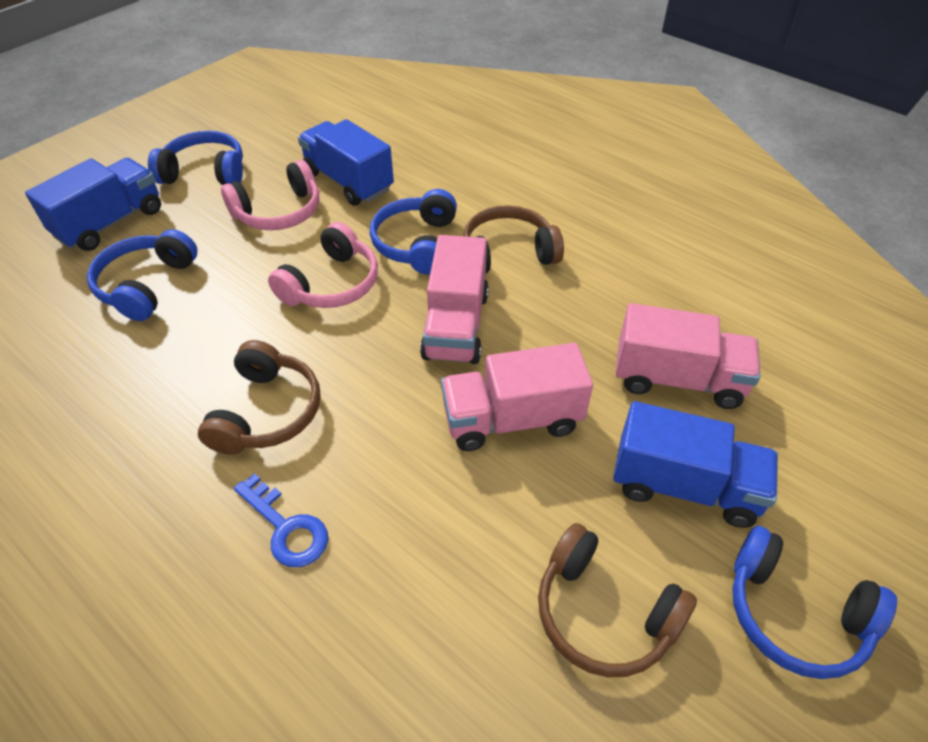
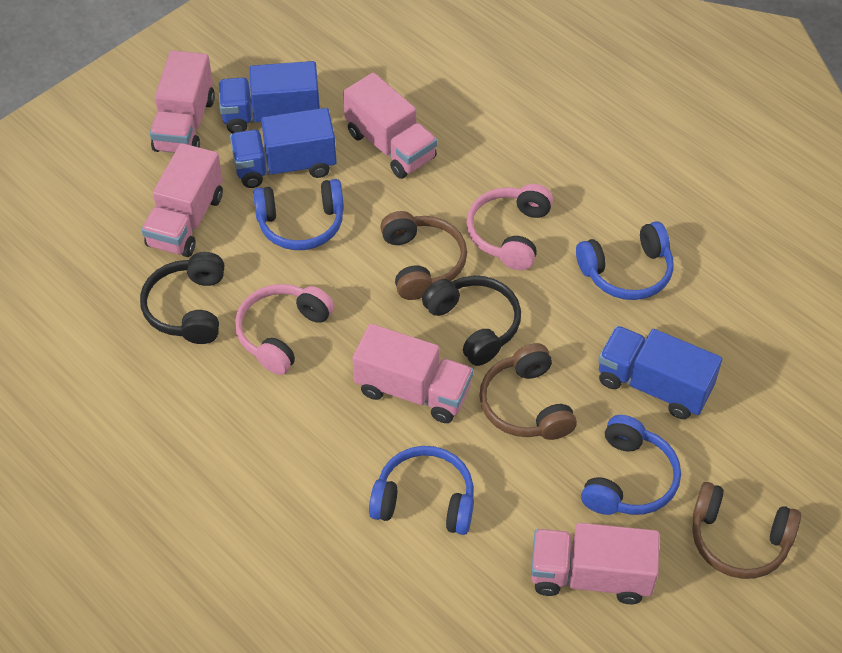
black headphones: 0 -> 2
blue key: 1 -> 0
pink truck: 3 -> 5

